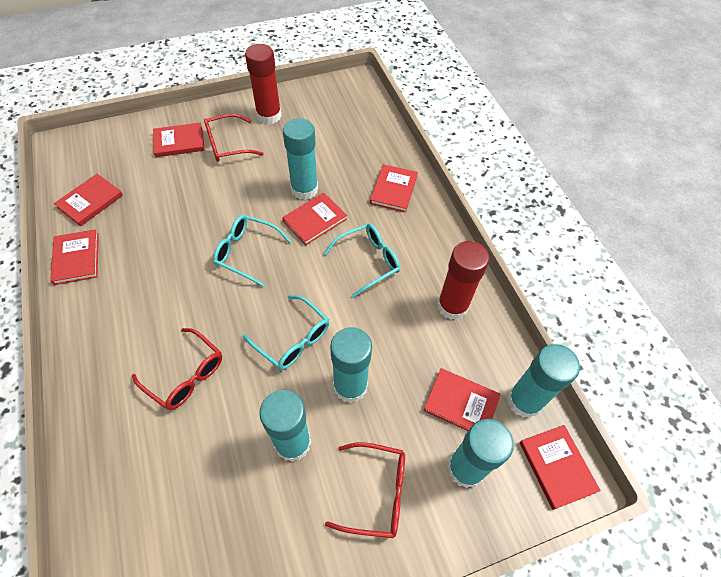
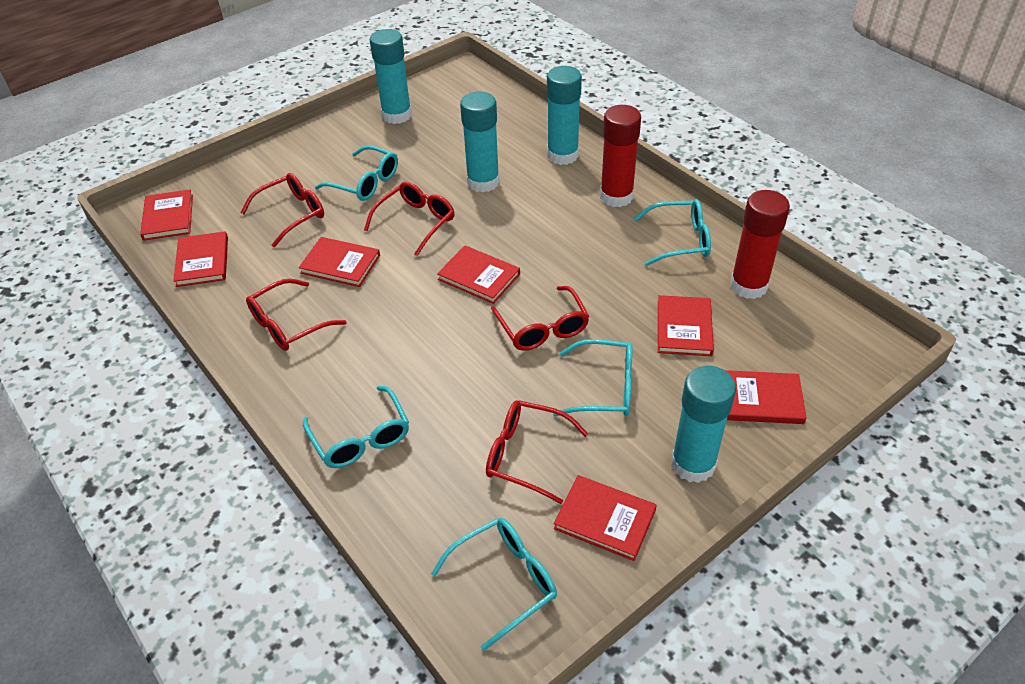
red glasses: 3 -> 5
turquoise glasses: 3 -> 5
turquoise glue stick: 5 -> 4

